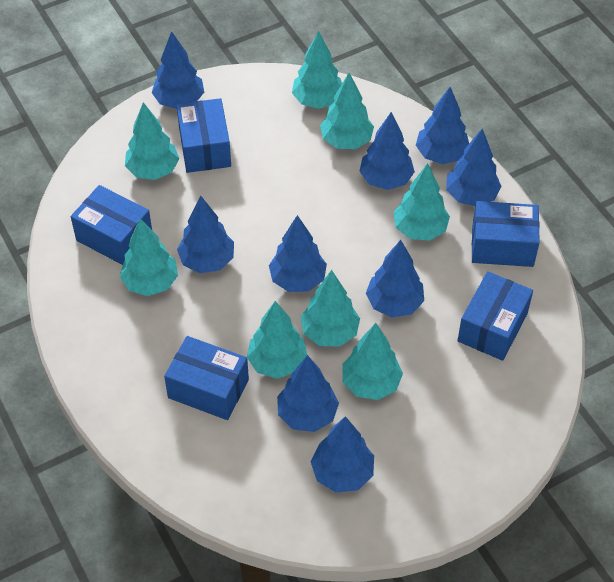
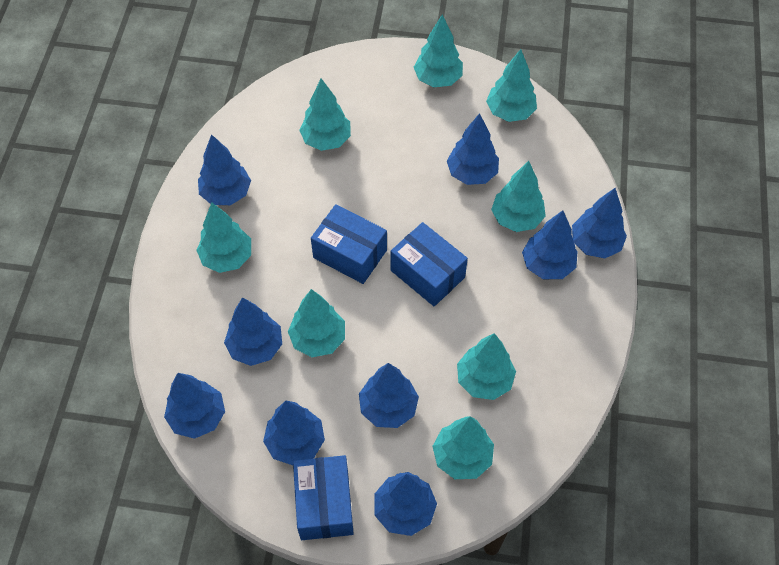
blue box: 5 -> 3

